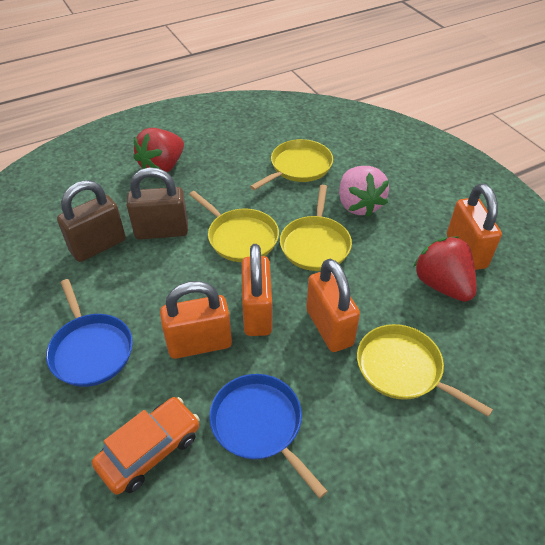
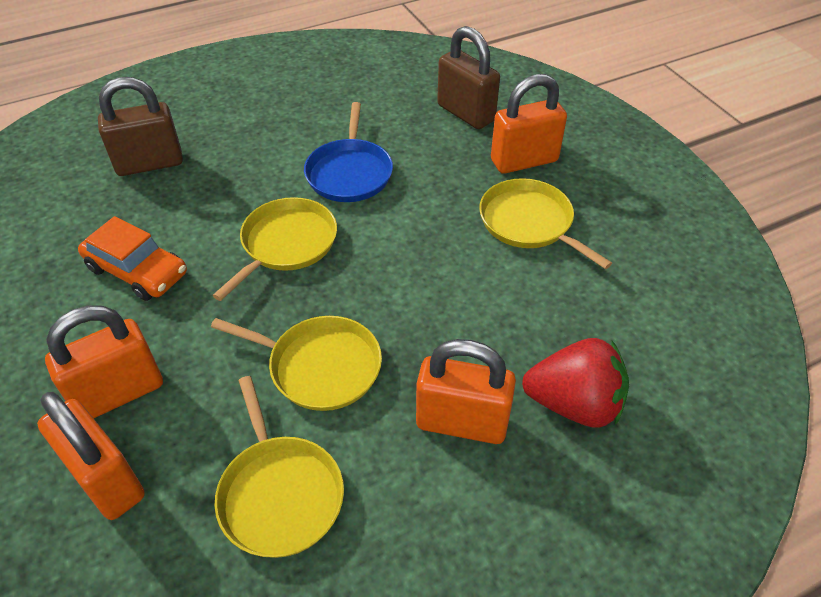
blue pan: 2 -> 1
pink strawberry: 1 -> 0
red strawberry: 2 -> 1

